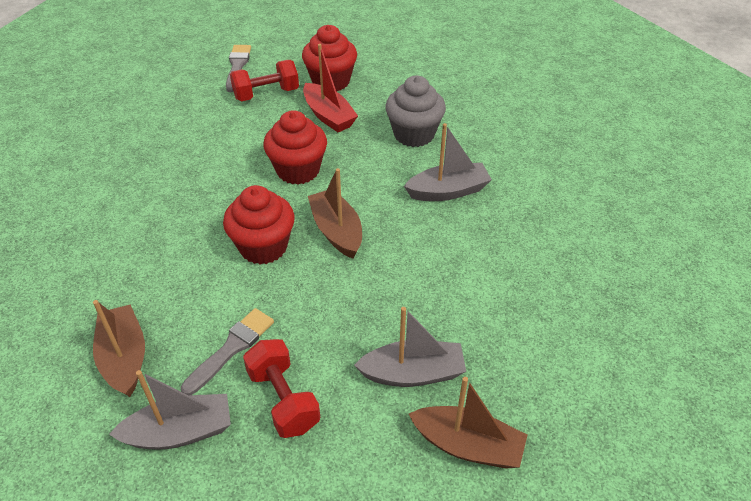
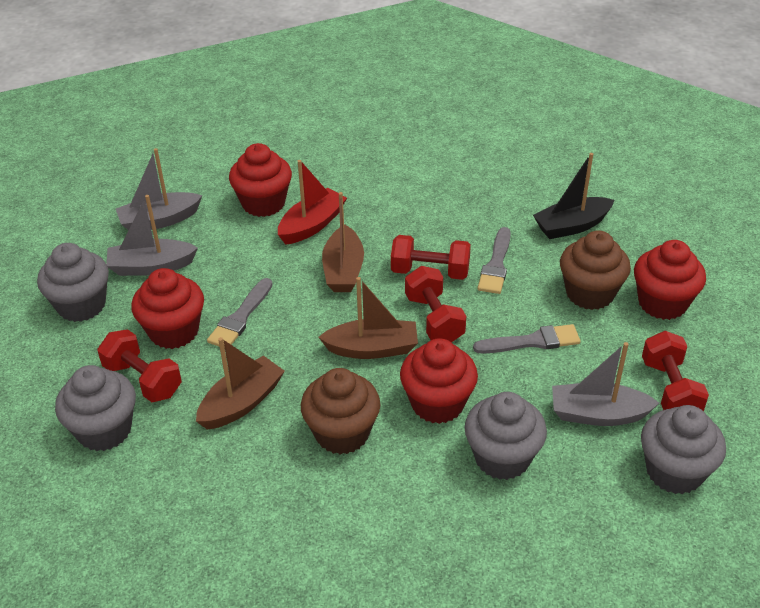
black boat: 0 -> 1
brown cupcake: 0 -> 2
grey brush: 2 -> 3
grey cupcake: 1 -> 4
red cupcake: 3 -> 4
red dumbbell: 2 -> 4

